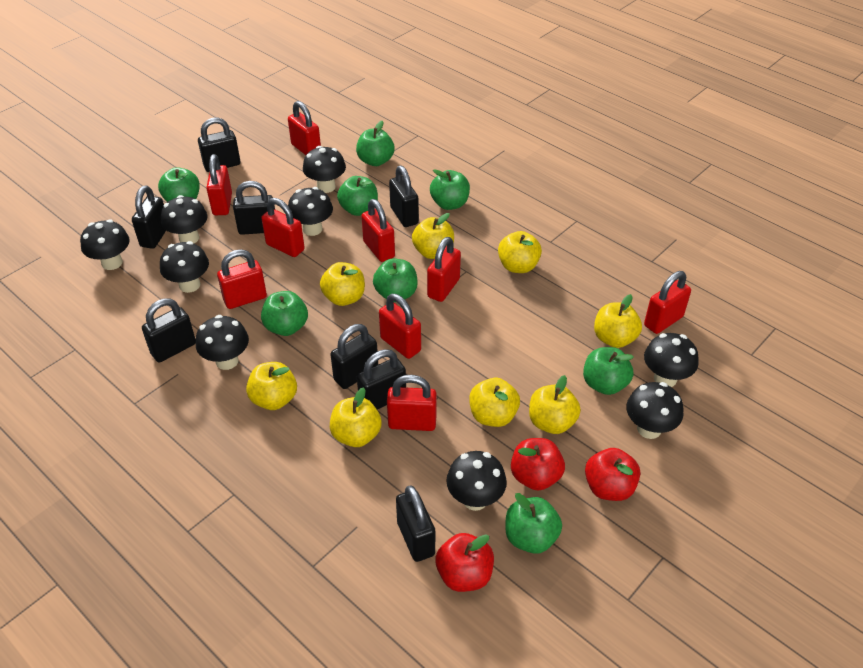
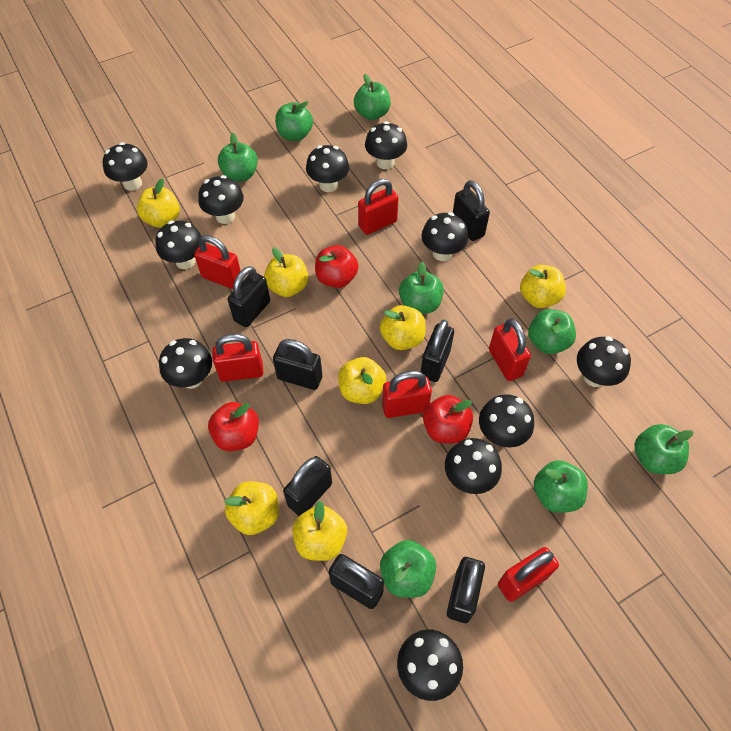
black mushroom: 9 -> 11
black padlock: 8 -> 7
red padlock: 9 -> 6
yellow apple: 8 -> 7

